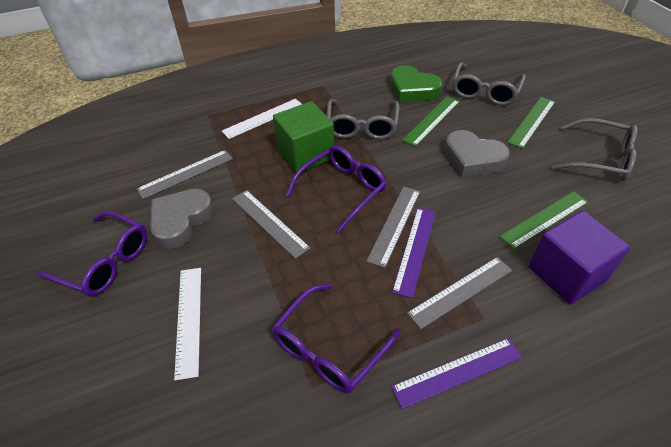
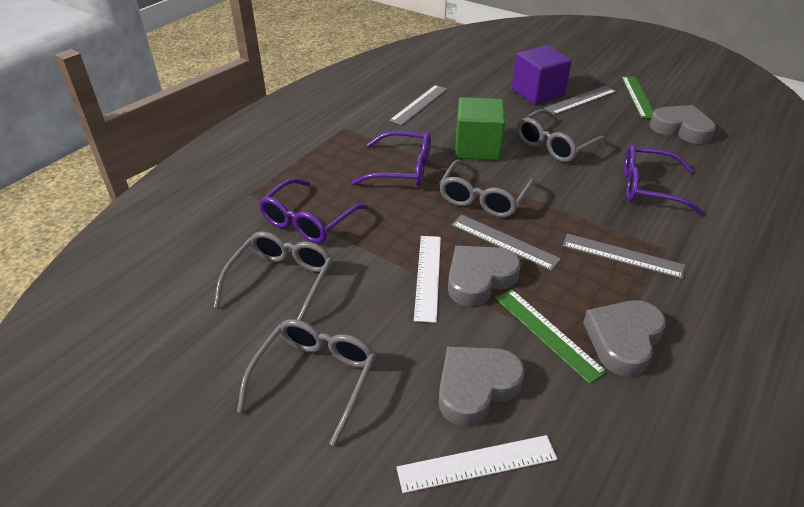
green heart: 1 -> 0
green ruler: 3 -> 2
grey glasses: 3 -> 4
grey heart: 2 -> 4
purple ruler: 2 -> 0

